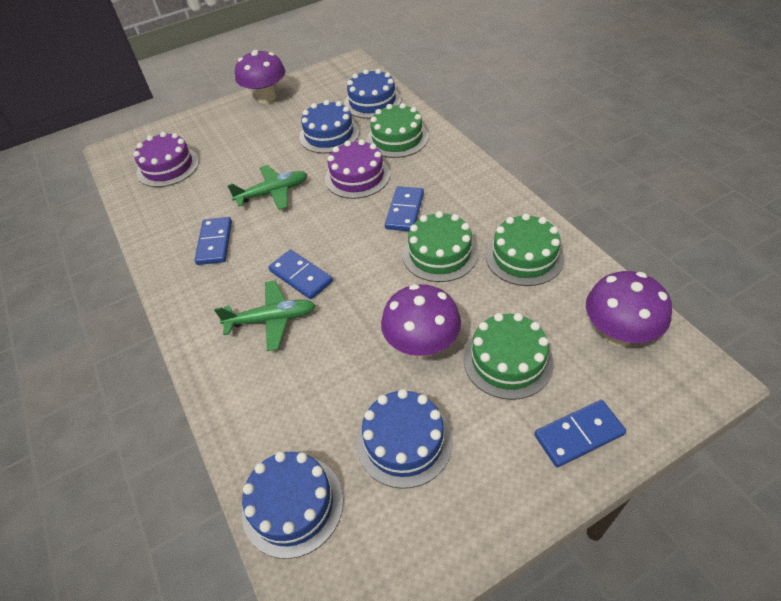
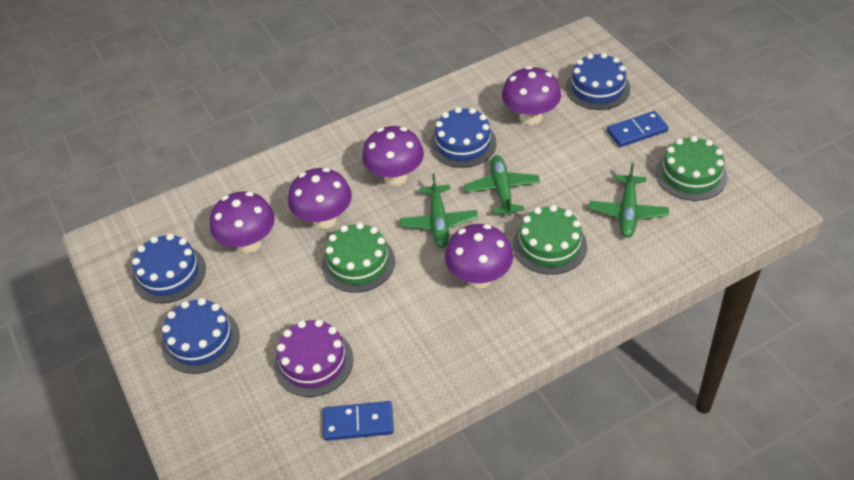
blue domino: 4 -> 2
green cake: 4 -> 3
green plane: 2 -> 3
purple cake: 2 -> 1
purple mushroom: 3 -> 5

